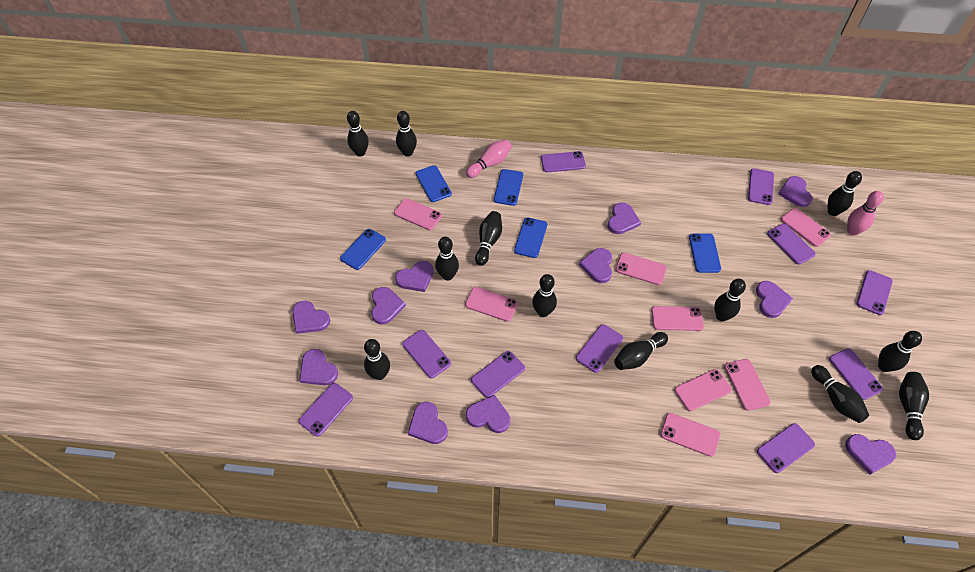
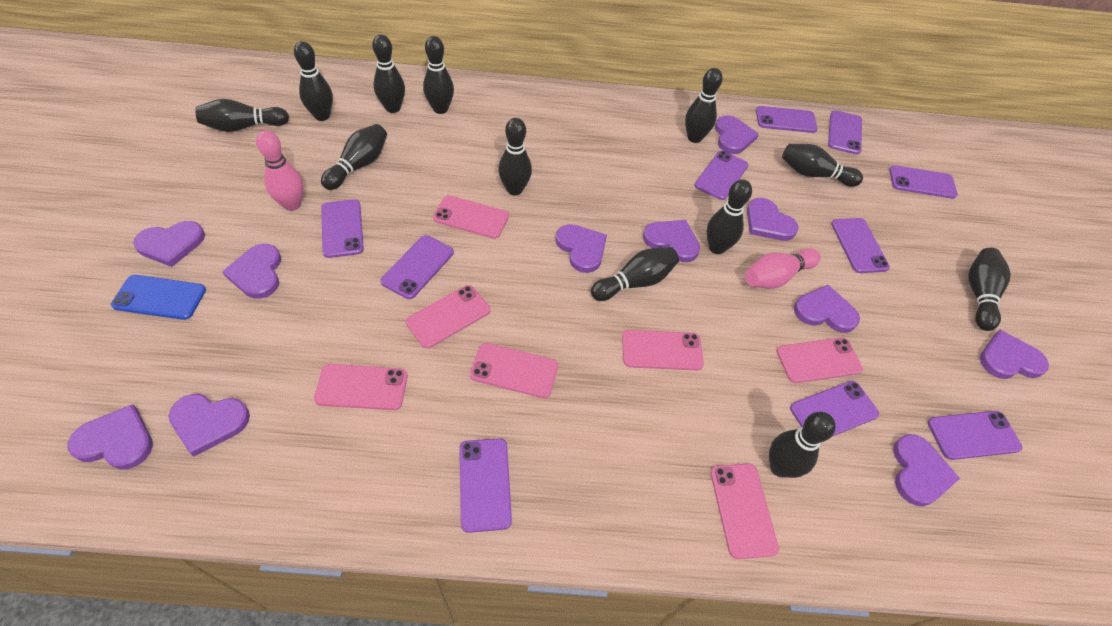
blue phone: 5 -> 1
pink phone: 8 -> 7

